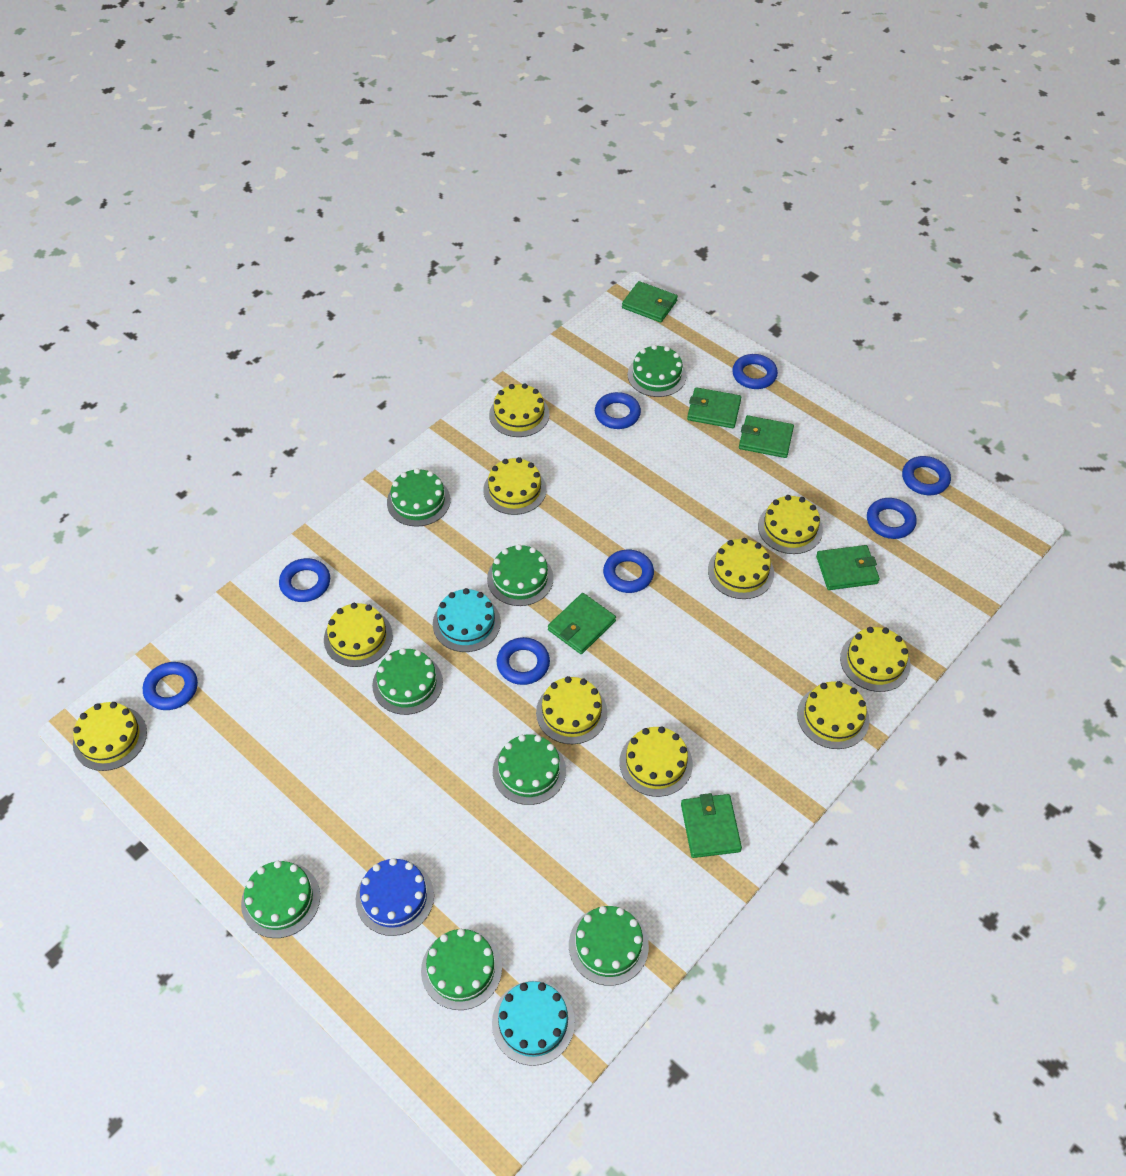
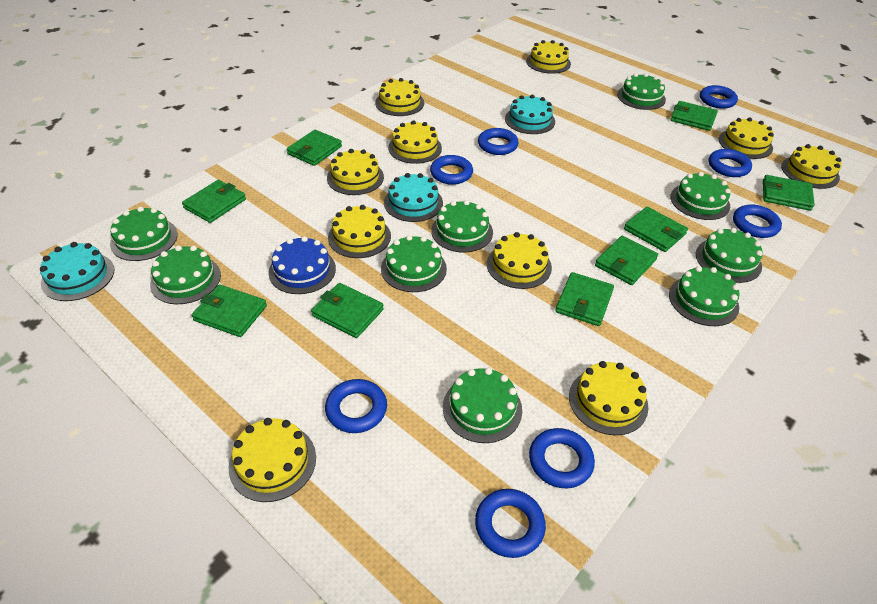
green cake: 8 -> 9
green wallet: 6 -> 9
turquoise cake: 2 -> 3

